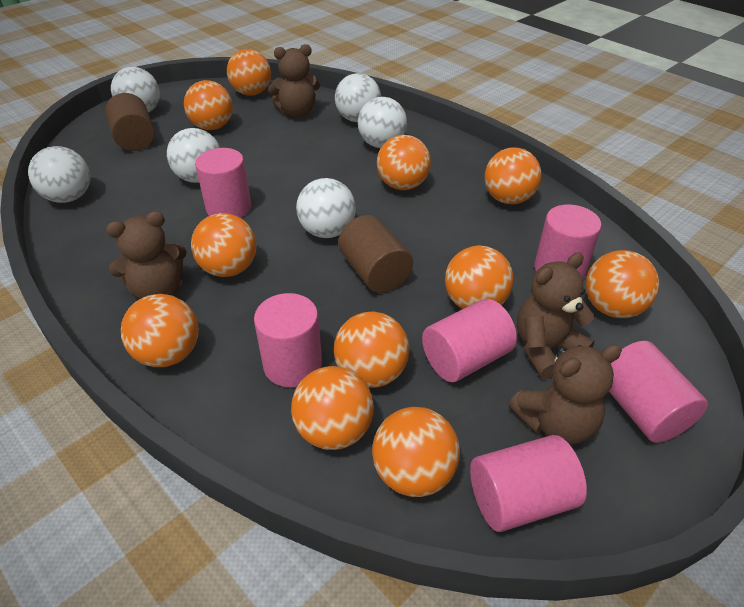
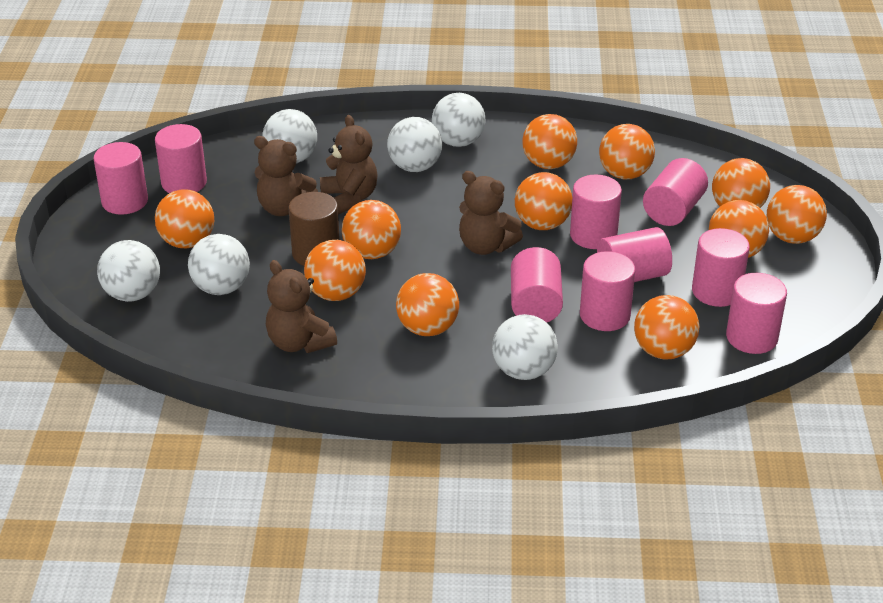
brown cylinder: 2 -> 1
pink cylinder: 6 -> 9

